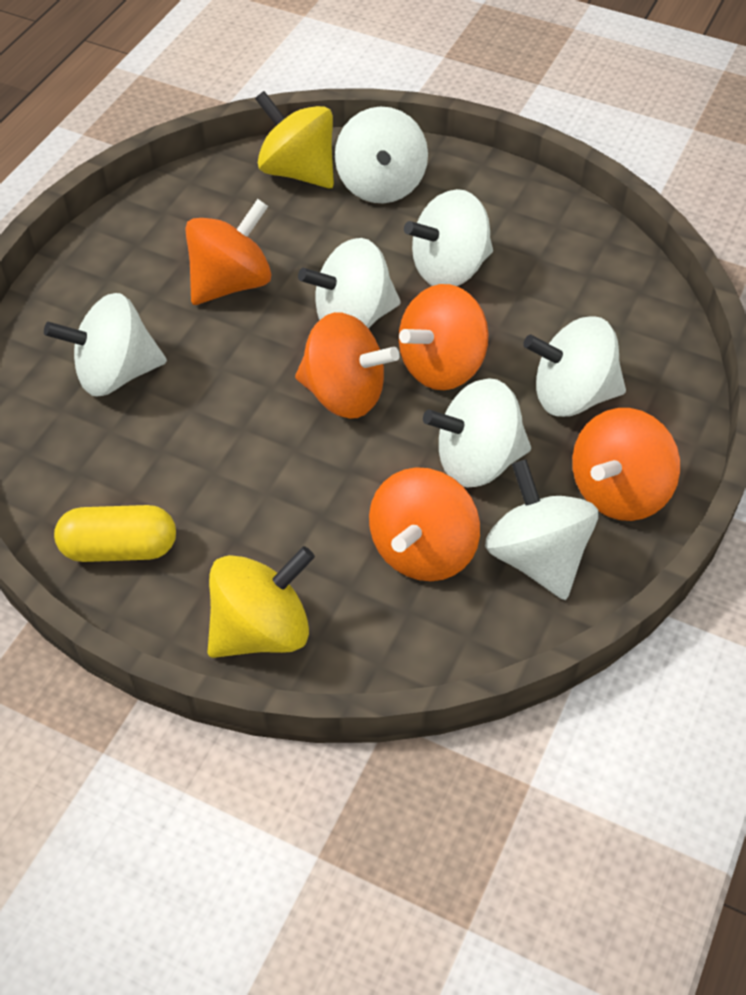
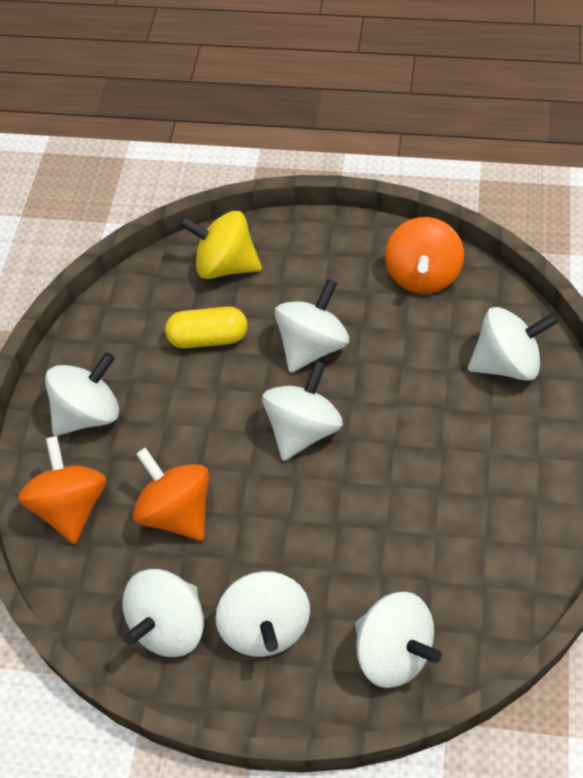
orange spinning top: 5 -> 3
yellow spinning top: 2 -> 1

